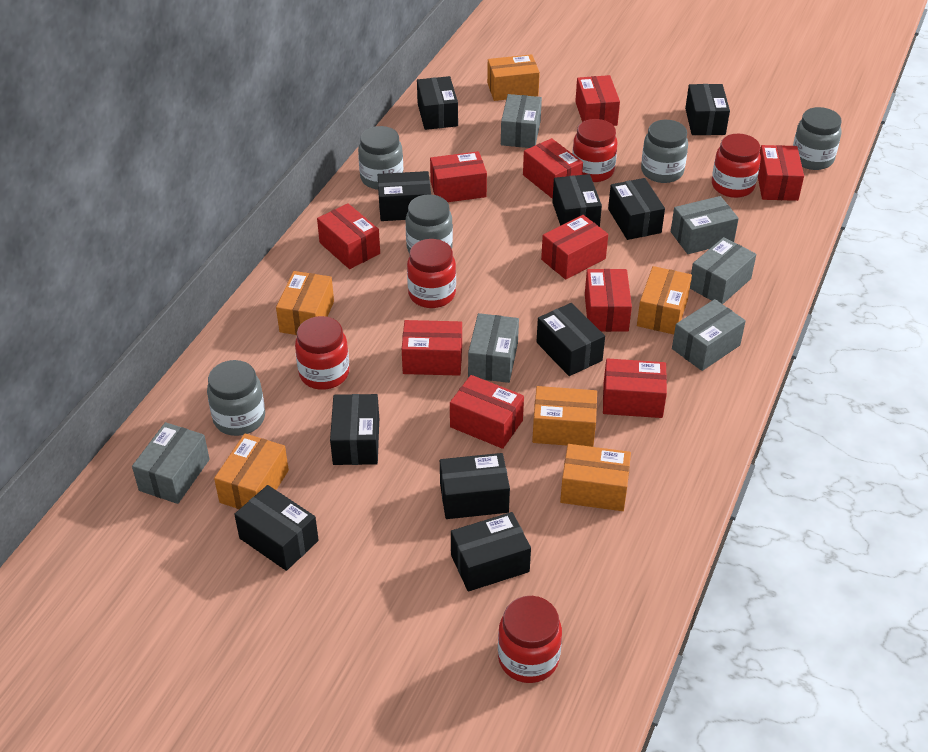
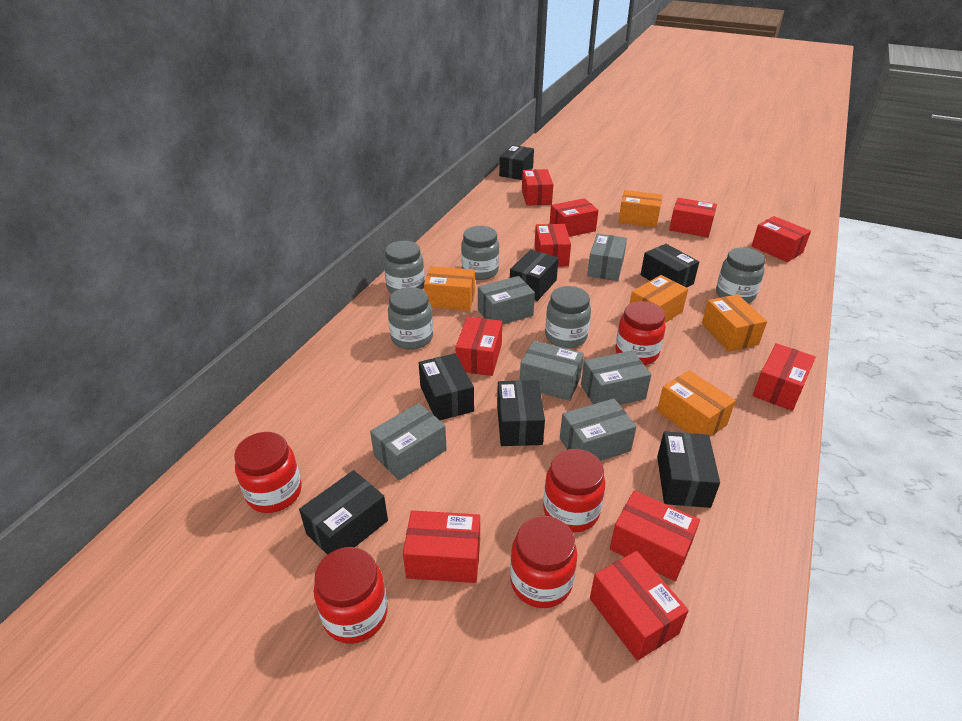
black box: 10 -> 7
orange box: 6 -> 5

